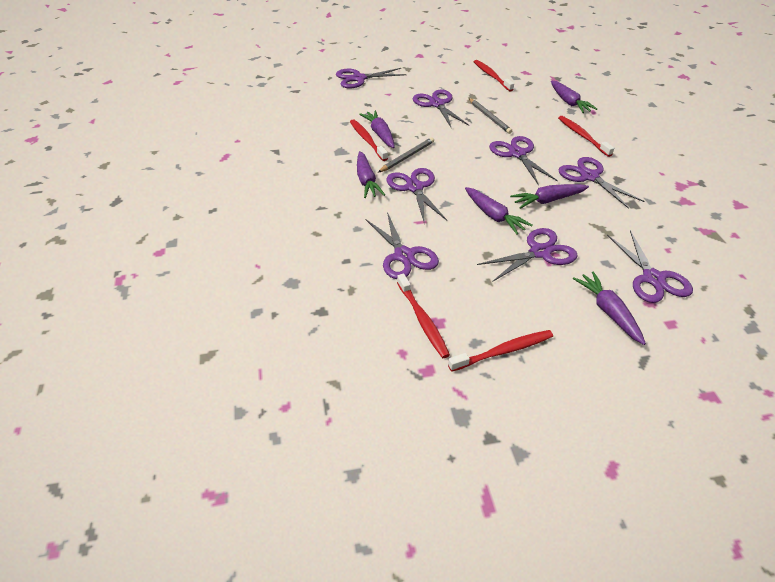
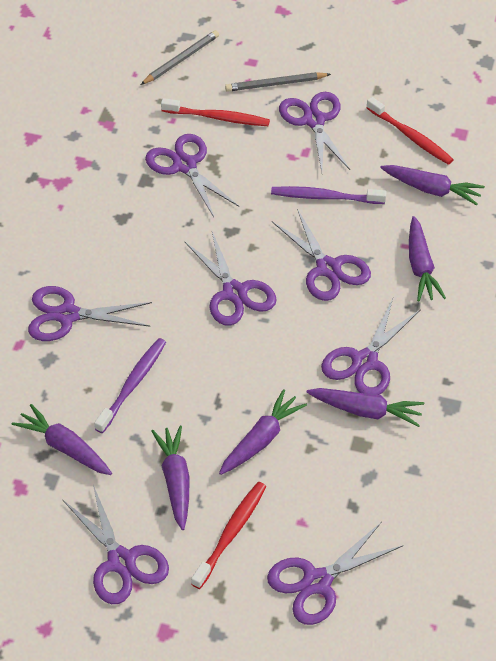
purple toothbrush: 0 -> 2
red toothbrush: 5 -> 3

